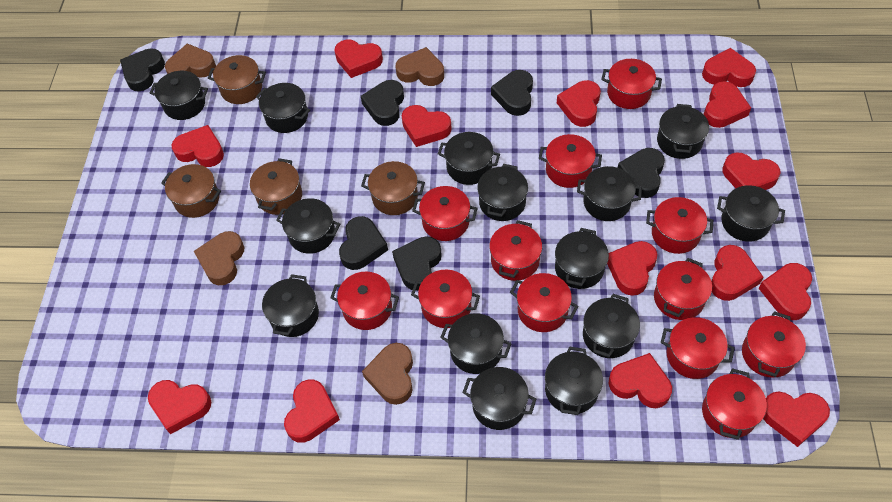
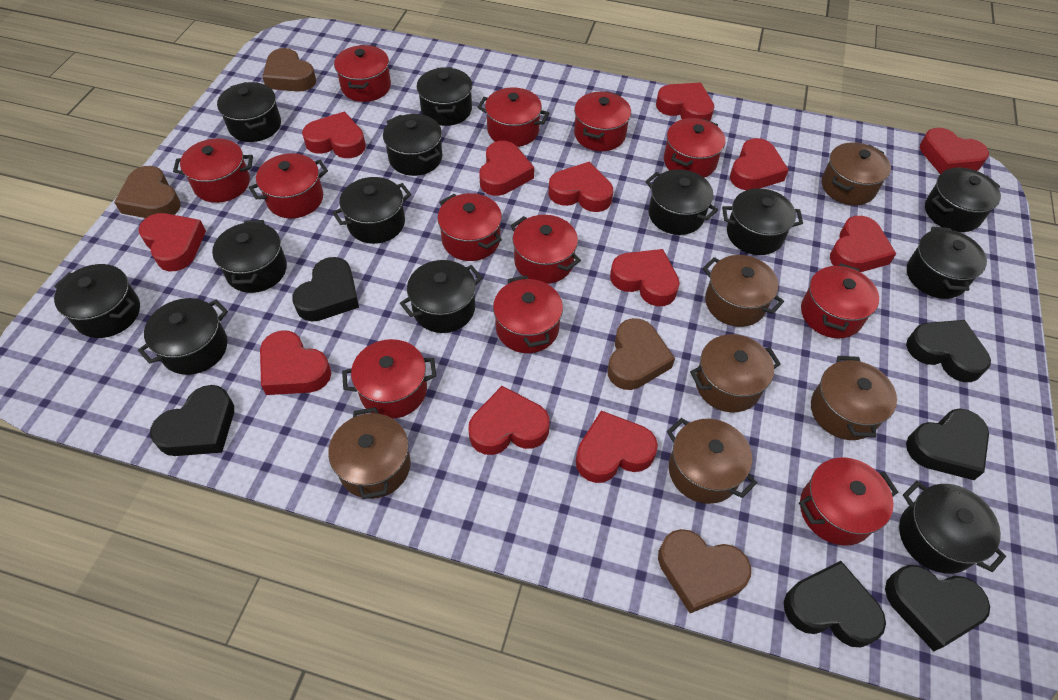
black pot: 14 -> 13
brown pot: 4 -> 6
red heart: 14 -> 12

